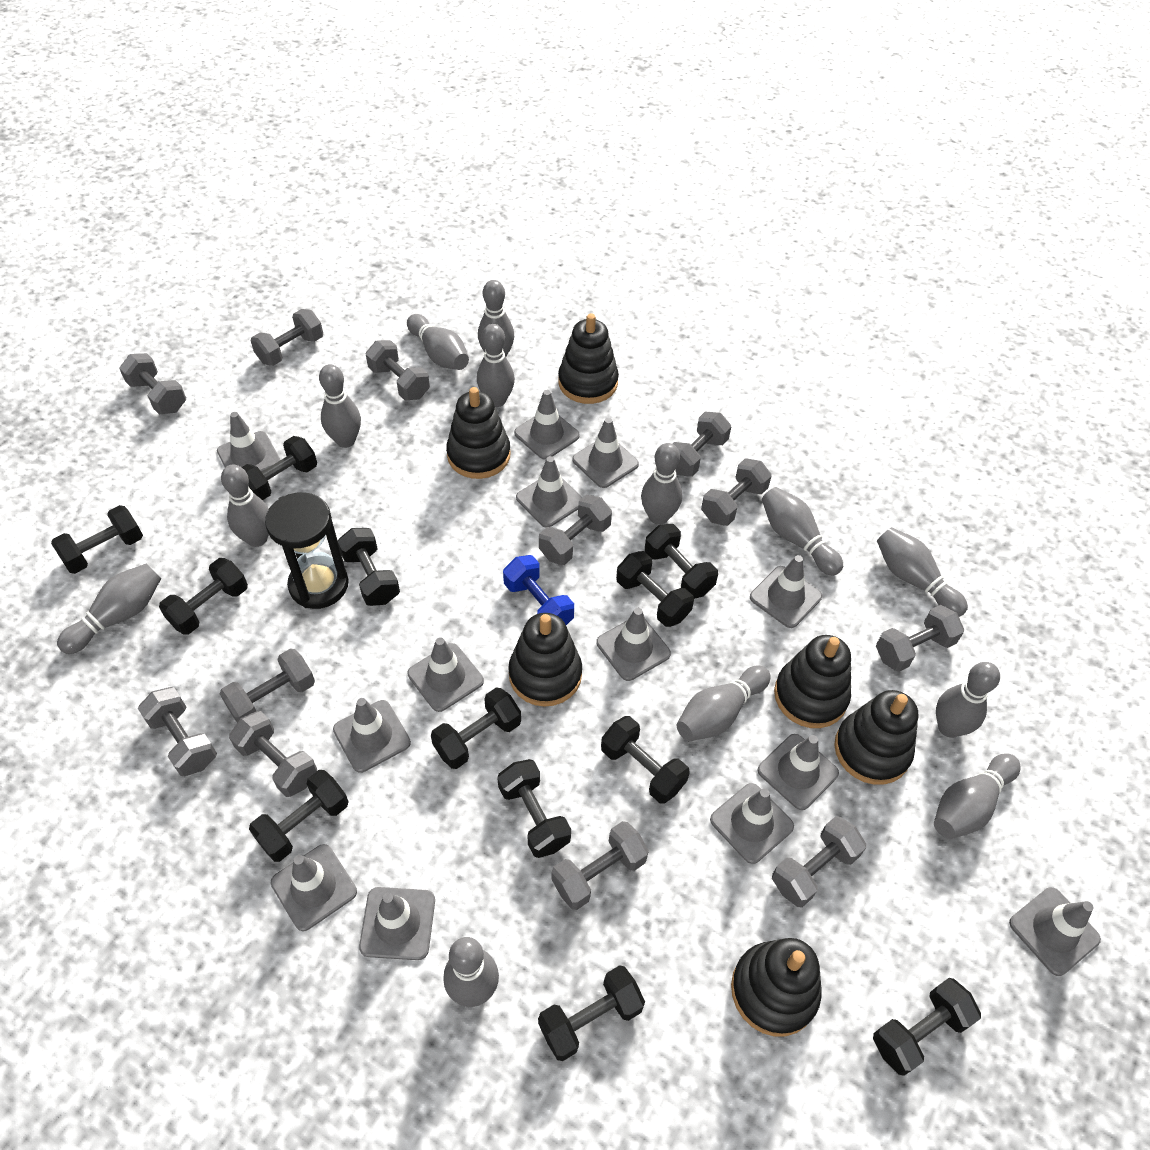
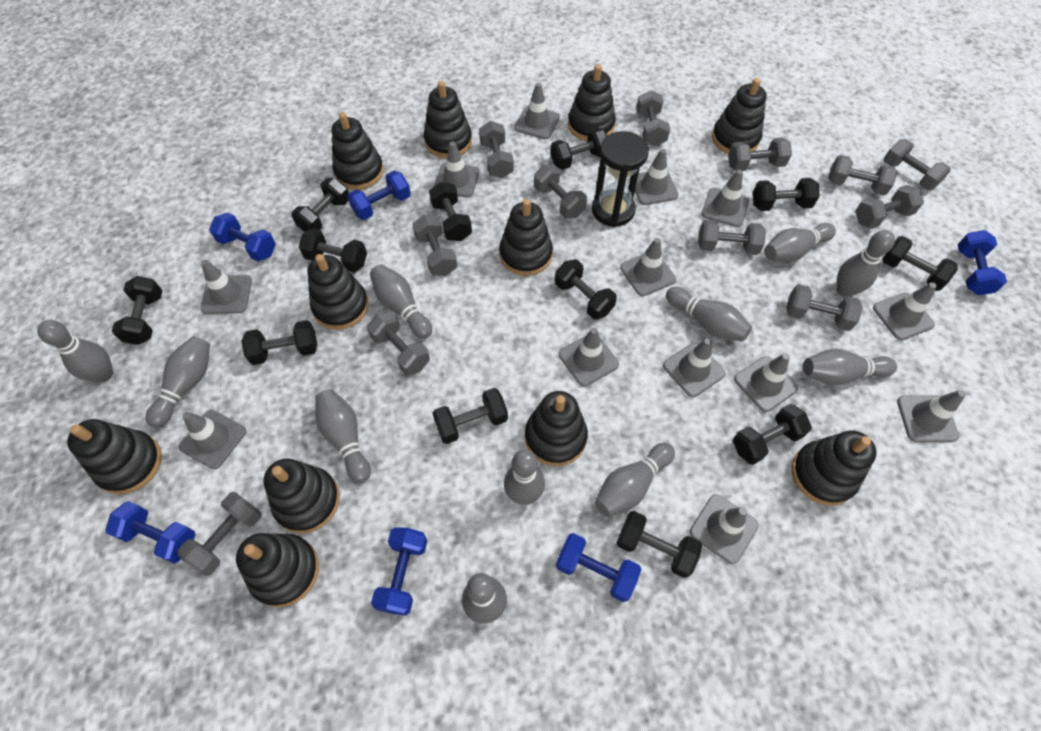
black stacking toy: 6 -> 11
blue dumbbell: 1 -> 6
grey bowling pin: 13 -> 11

